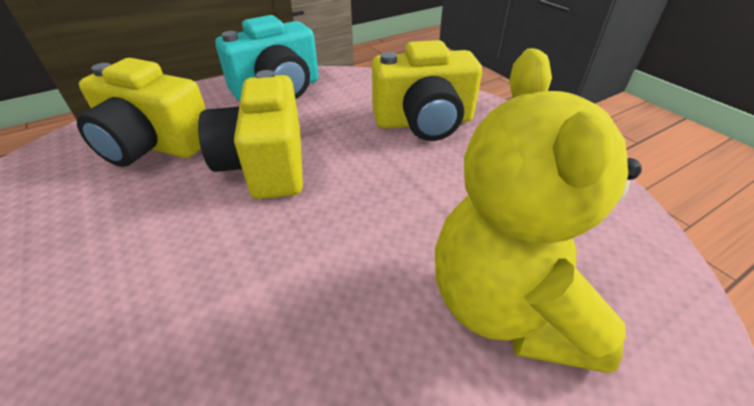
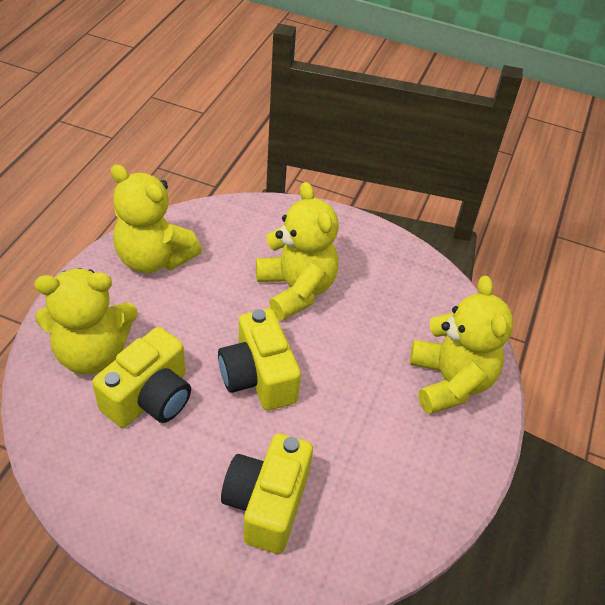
turquoise camera: 1 -> 0
yellow teddy bear: 1 -> 4

